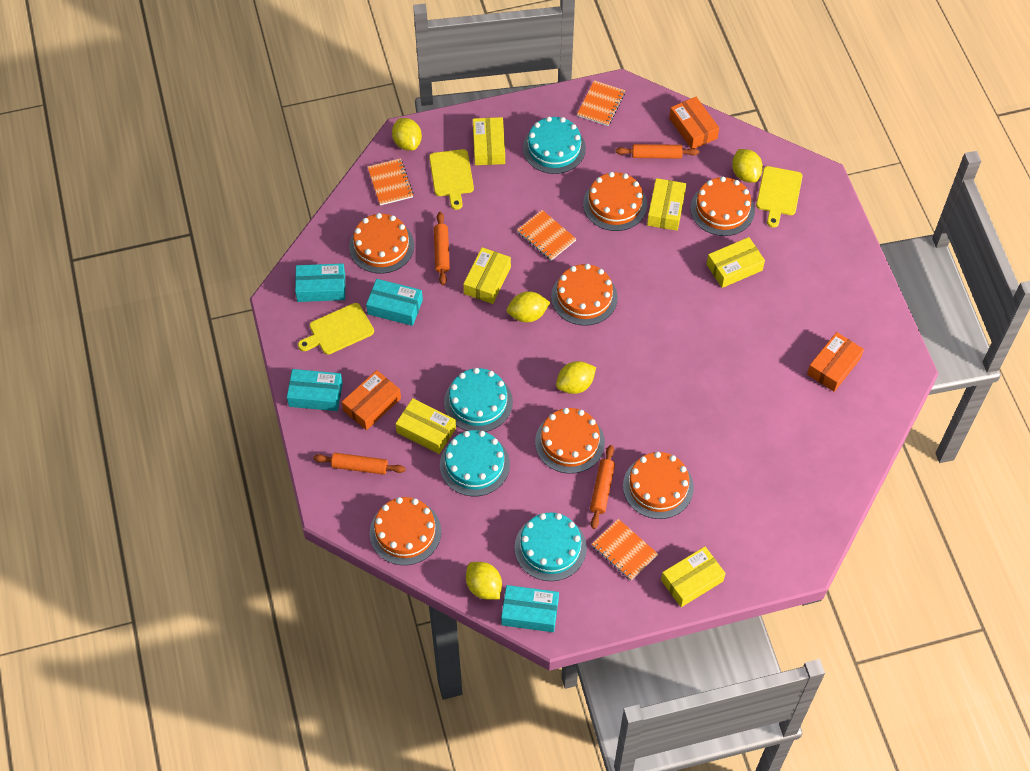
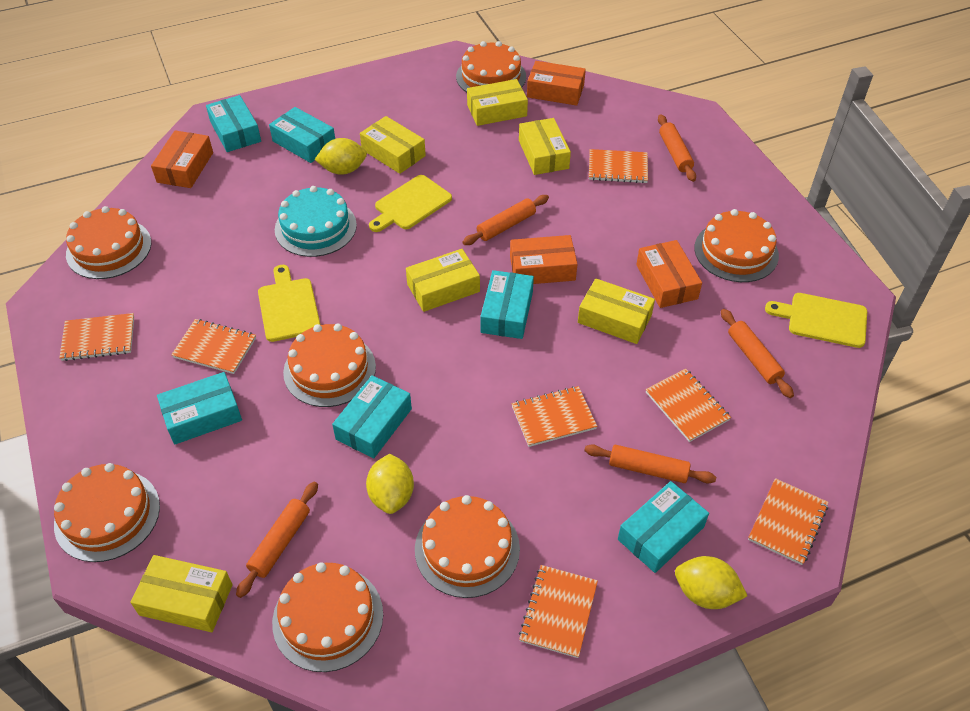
orange box: 3 -> 4
orange notebook: 4 -> 7
orange rolling pin: 4 -> 5
turquoise box: 4 -> 6
turquoise cake: 4 -> 1
yellow lemon: 5 -> 3

